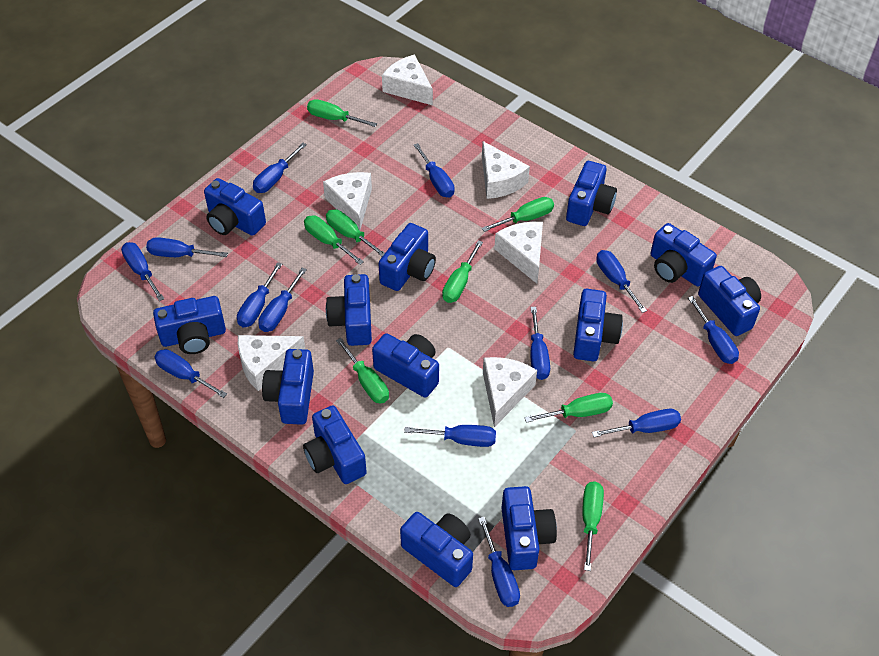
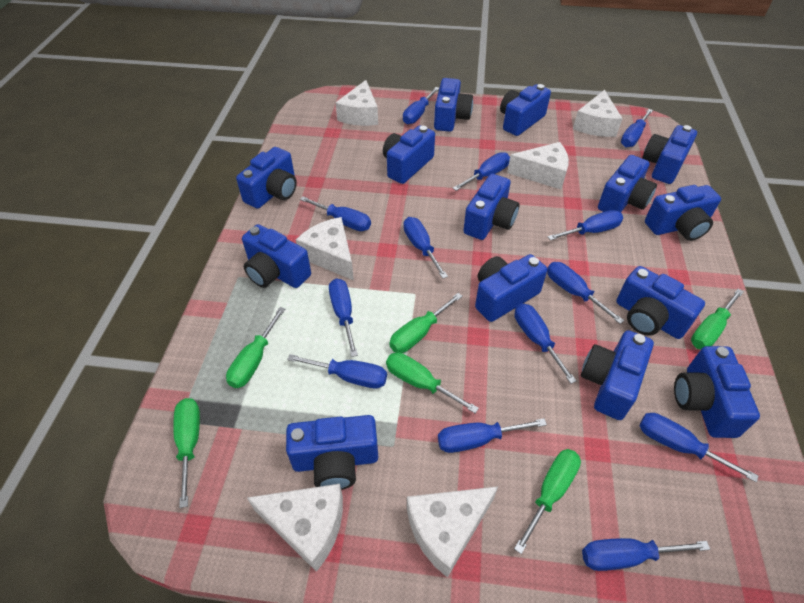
blue camera: 13 -> 14
green screwdriver: 8 -> 6

